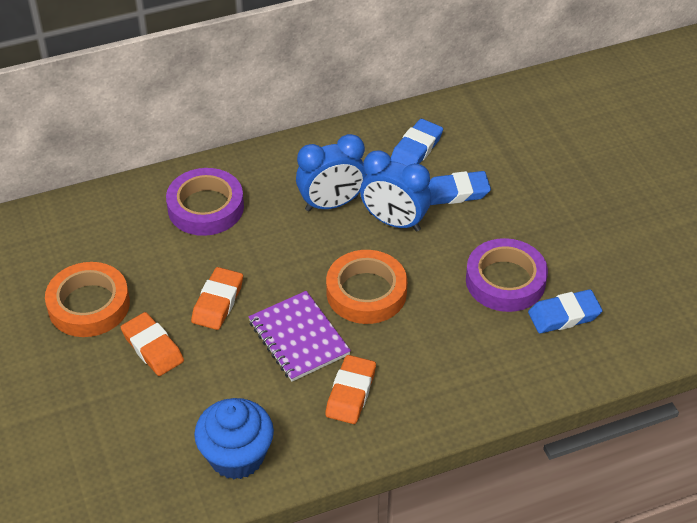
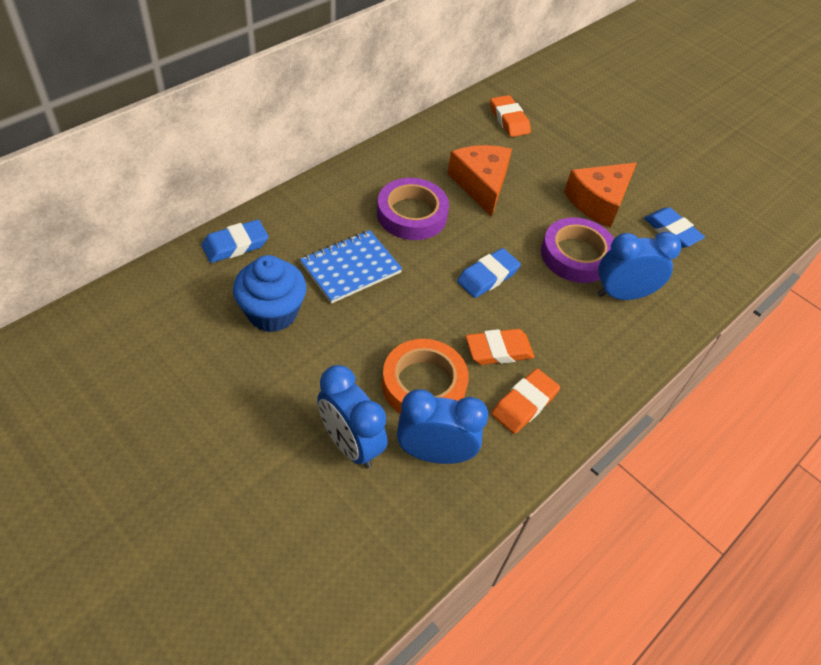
blue clock: 2 -> 3
blue notebook: 0 -> 1
orange cheese: 0 -> 2
orange tape: 2 -> 1
purple notebook: 1 -> 0

